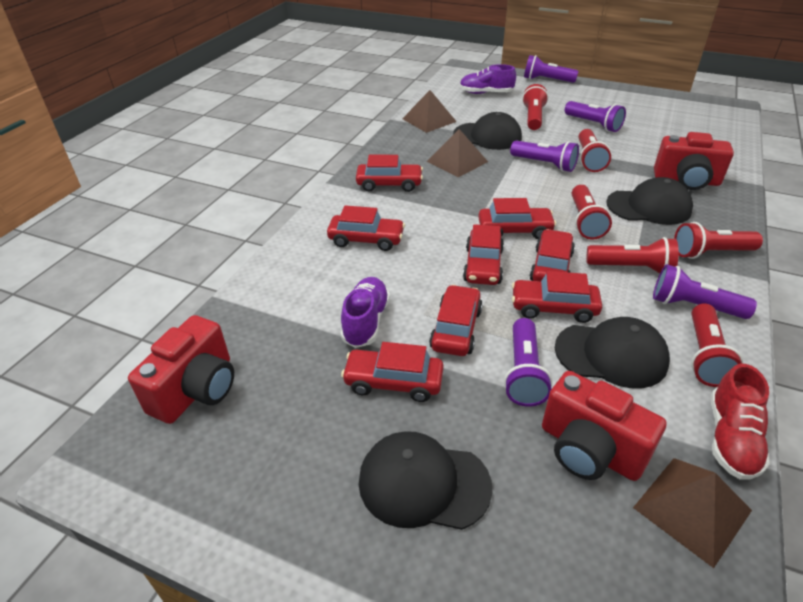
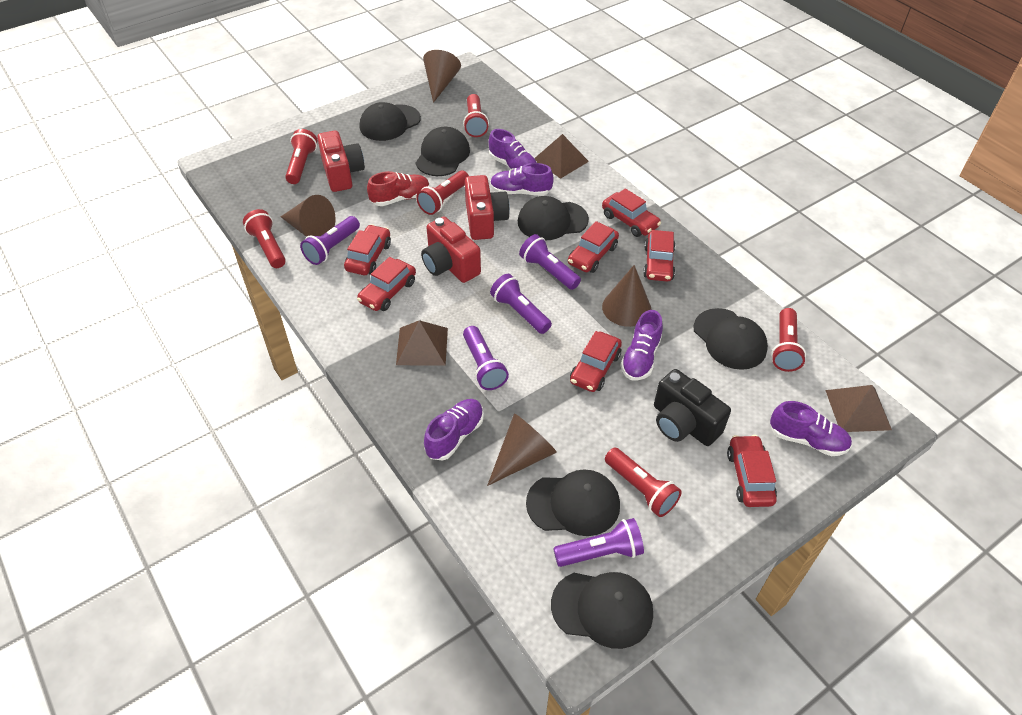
black camera: 0 -> 1
black cap: 4 -> 6
brown cone: 0 -> 4
purple shoe: 2 -> 5
red car: 8 -> 7

